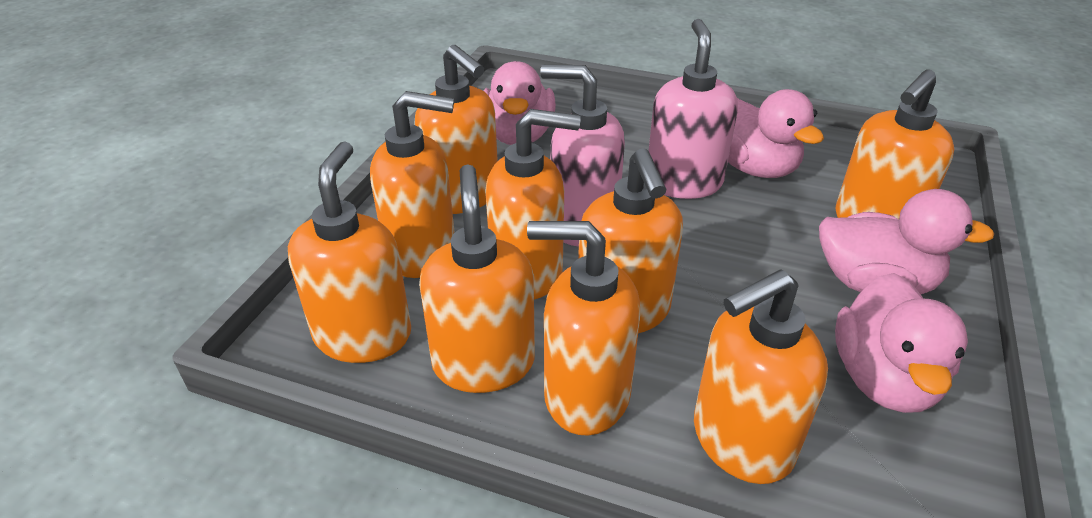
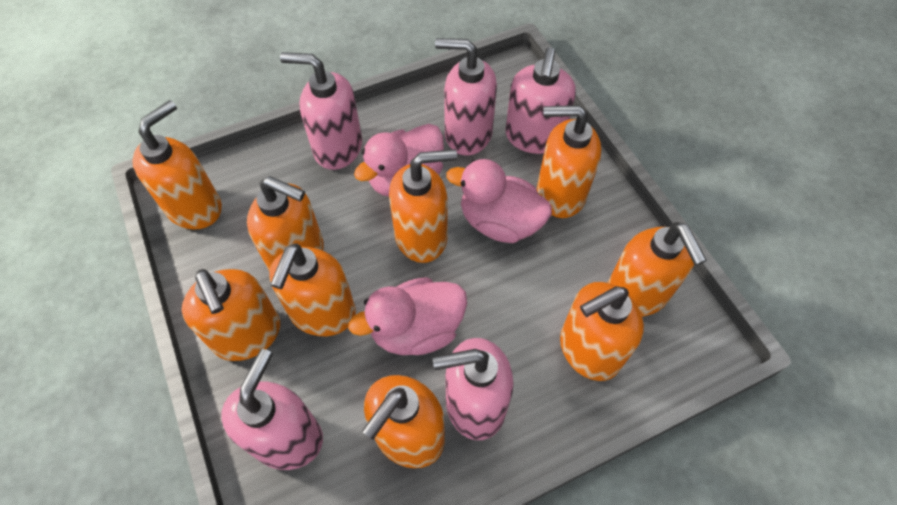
pink duck: 4 -> 3
pink soap dispenser: 2 -> 5

